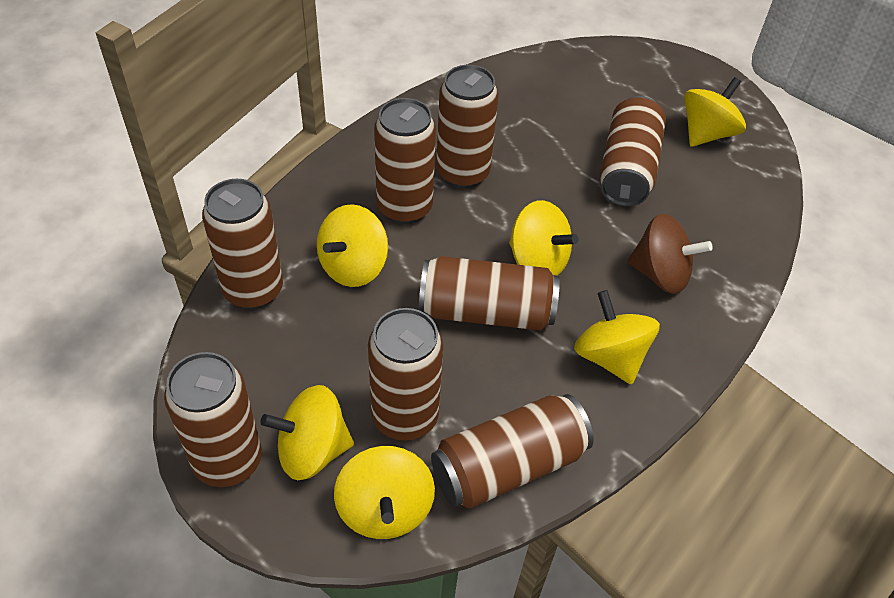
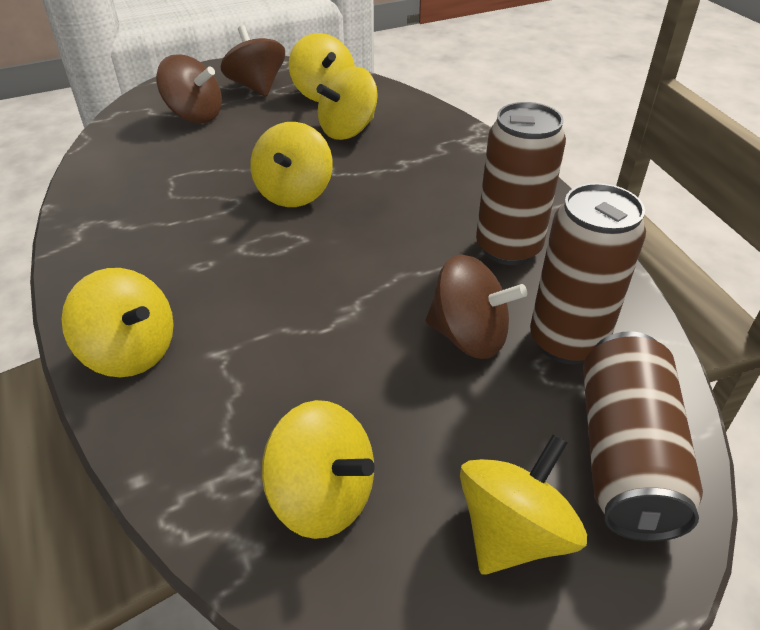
brown can: 8 -> 3
brown spinning top: 1 -> 3

